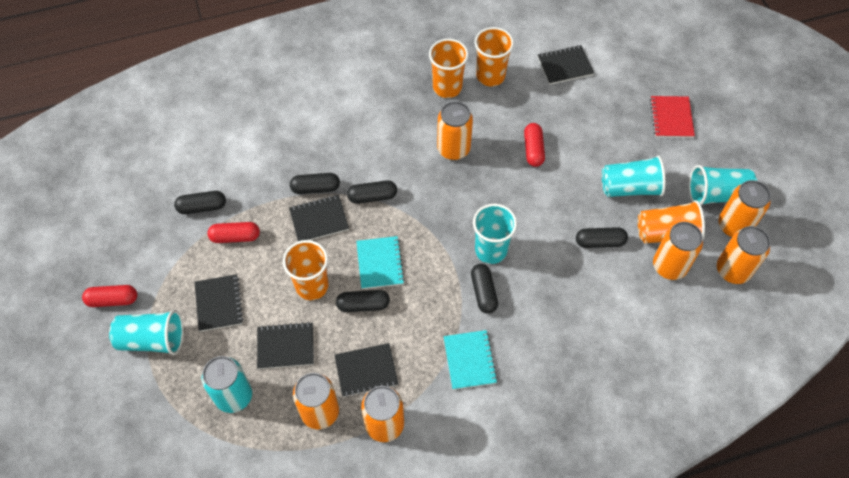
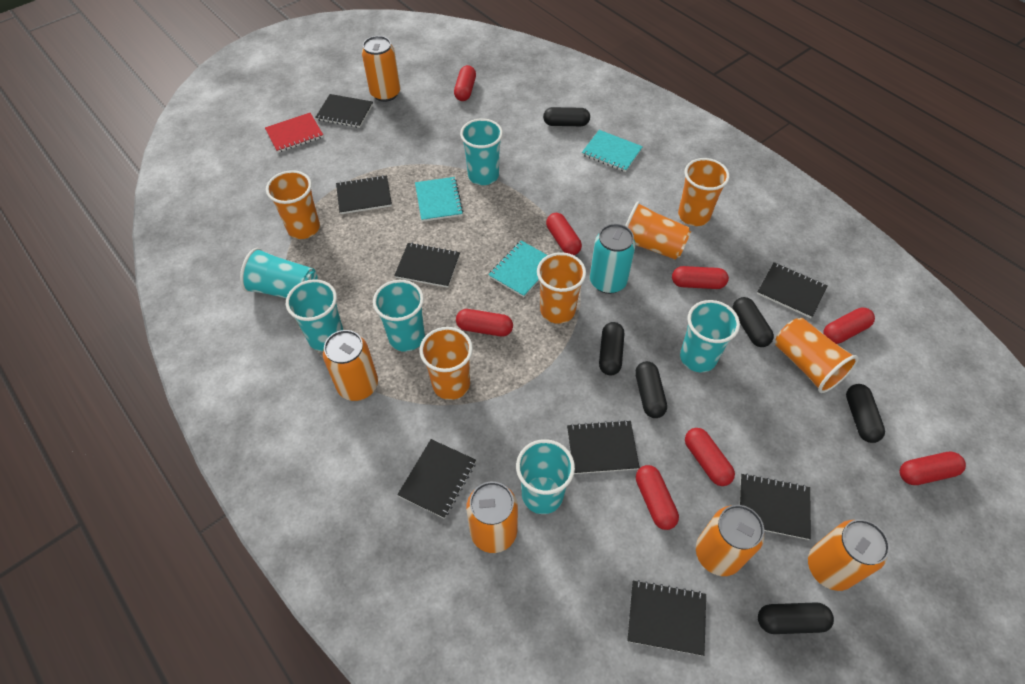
black notebook: 5 -> 8
orange can: 6 -> 5
orange cup: 4 -> 6
red capsule: 3 -> 8
turquoise cup: 4 -> 6
turquoise notebook: 2 -> 3

